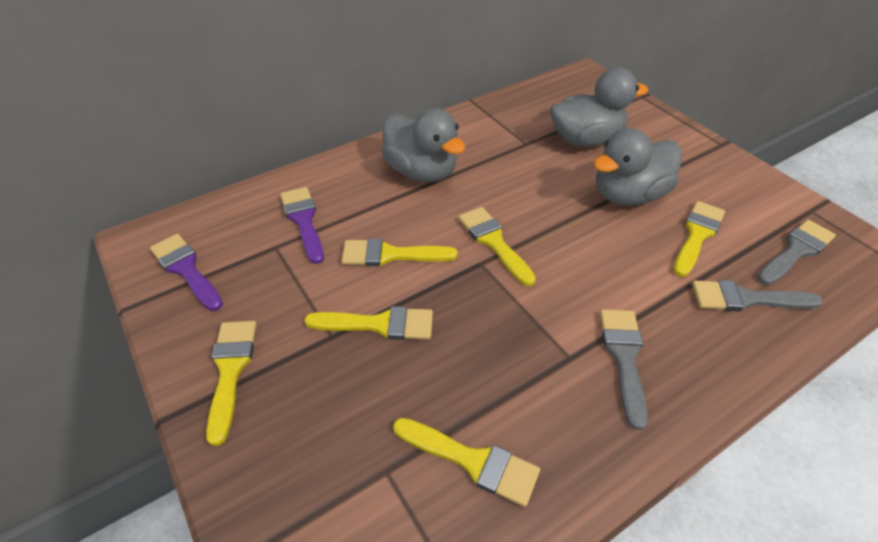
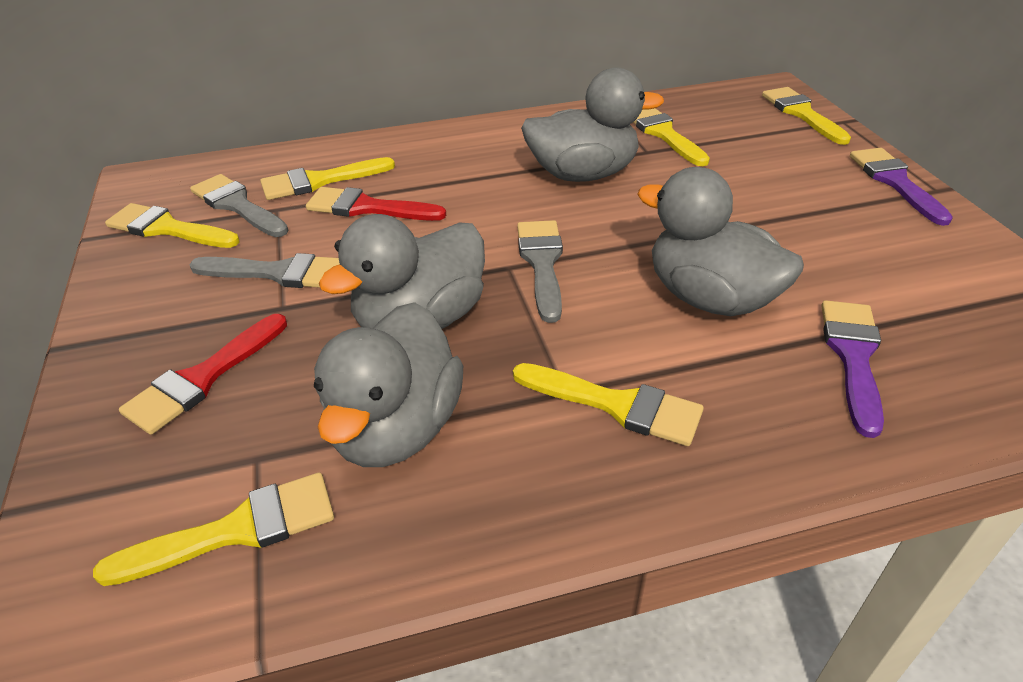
grey duck: 3 -> 4
red brush: 0 -> 2

